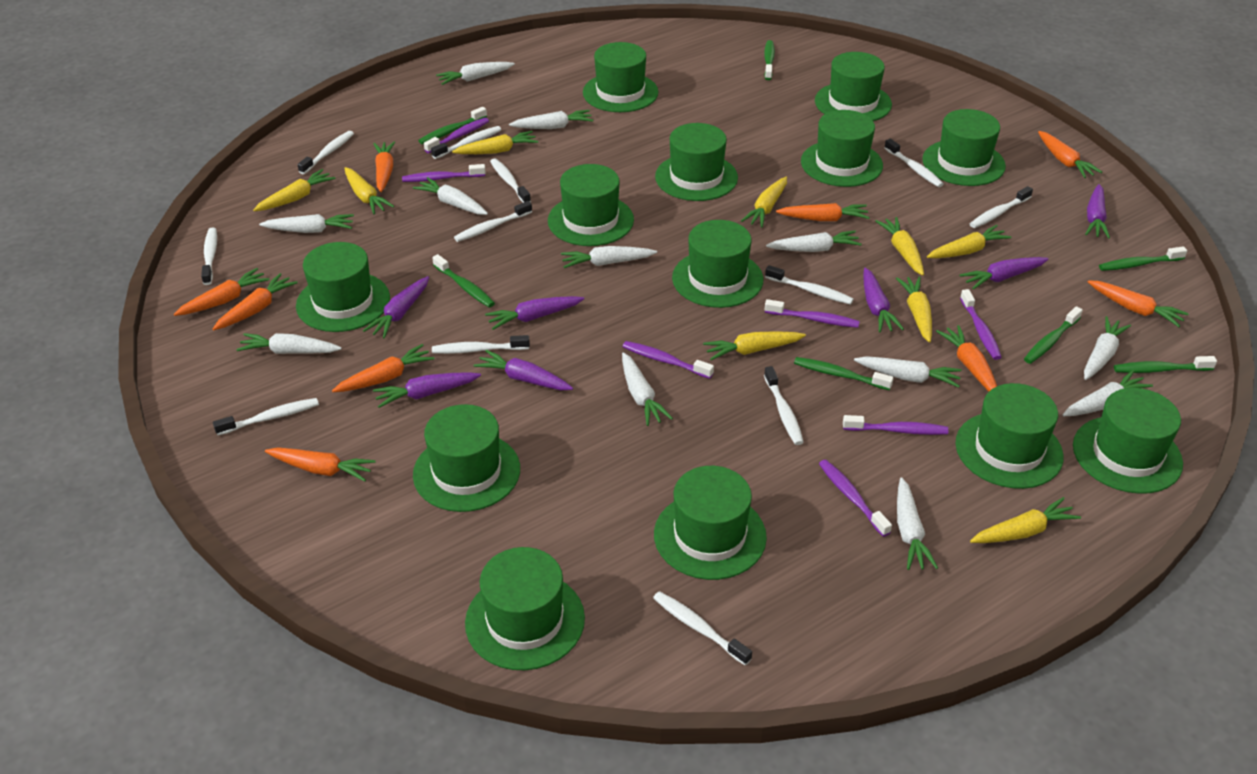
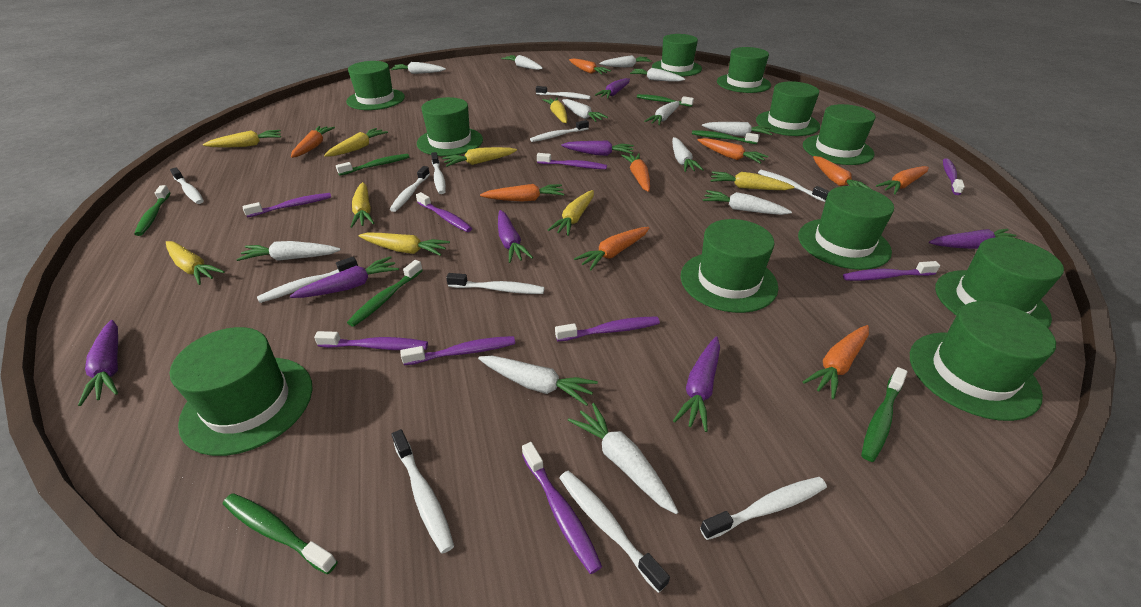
green hat: 13 -> 11
purple toothbrush: 7 -> 9
white toothbrush: 12 -> 11

